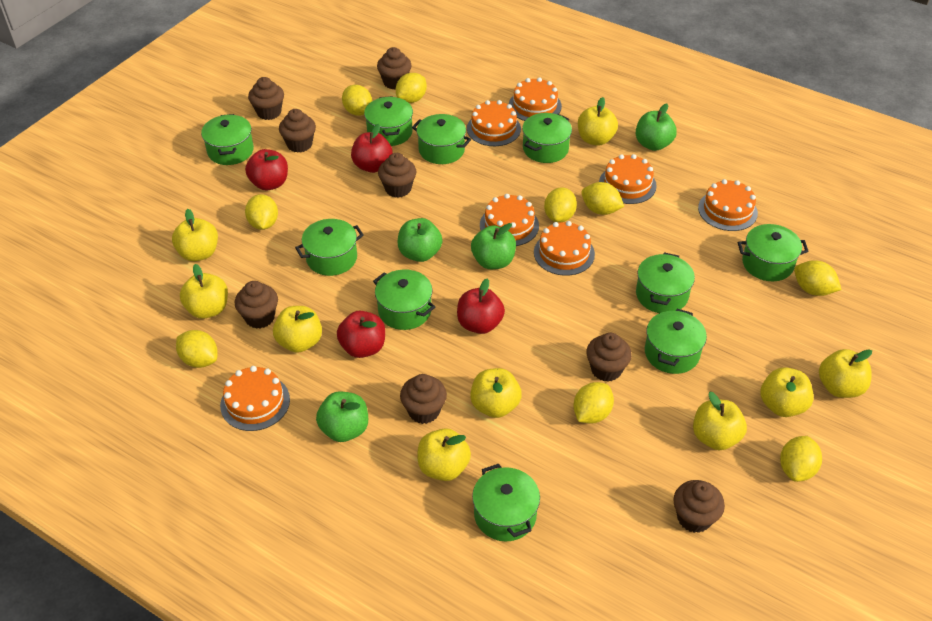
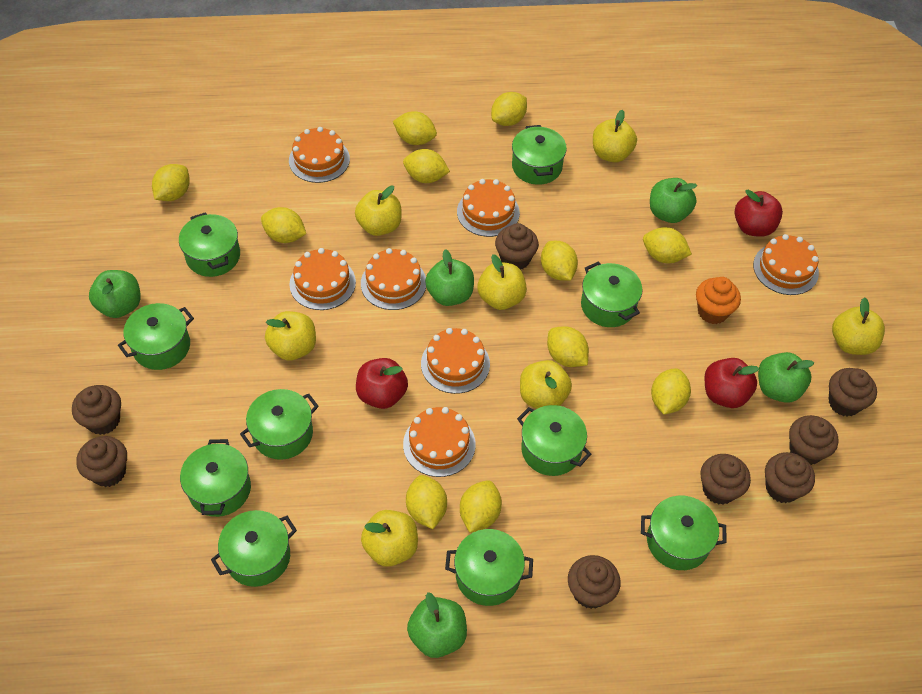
green apple: 4 -> 5
orange cupcake: 0 -> 1
red apple: 4 -> 3
yellow apple: 9 -> 7
yellow lemon: 9 -> 11

